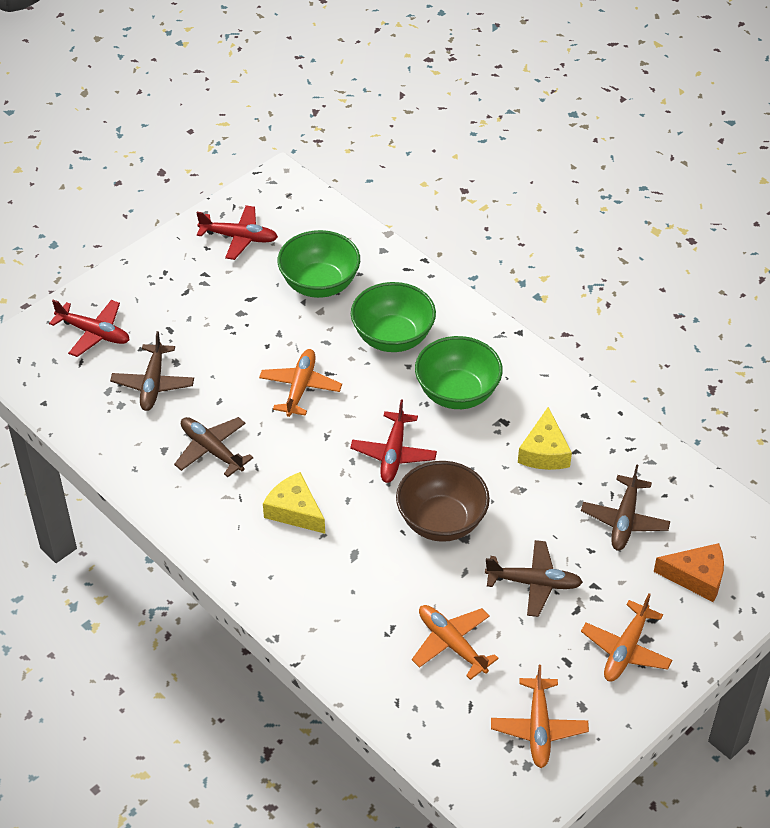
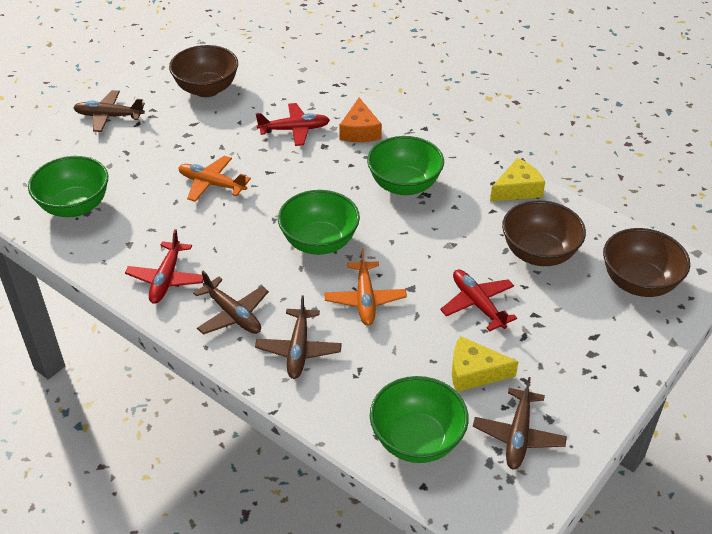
brown bowl: 1 -> 3
green bowl: 3 -> 4
orange plane: 4 -> 2

